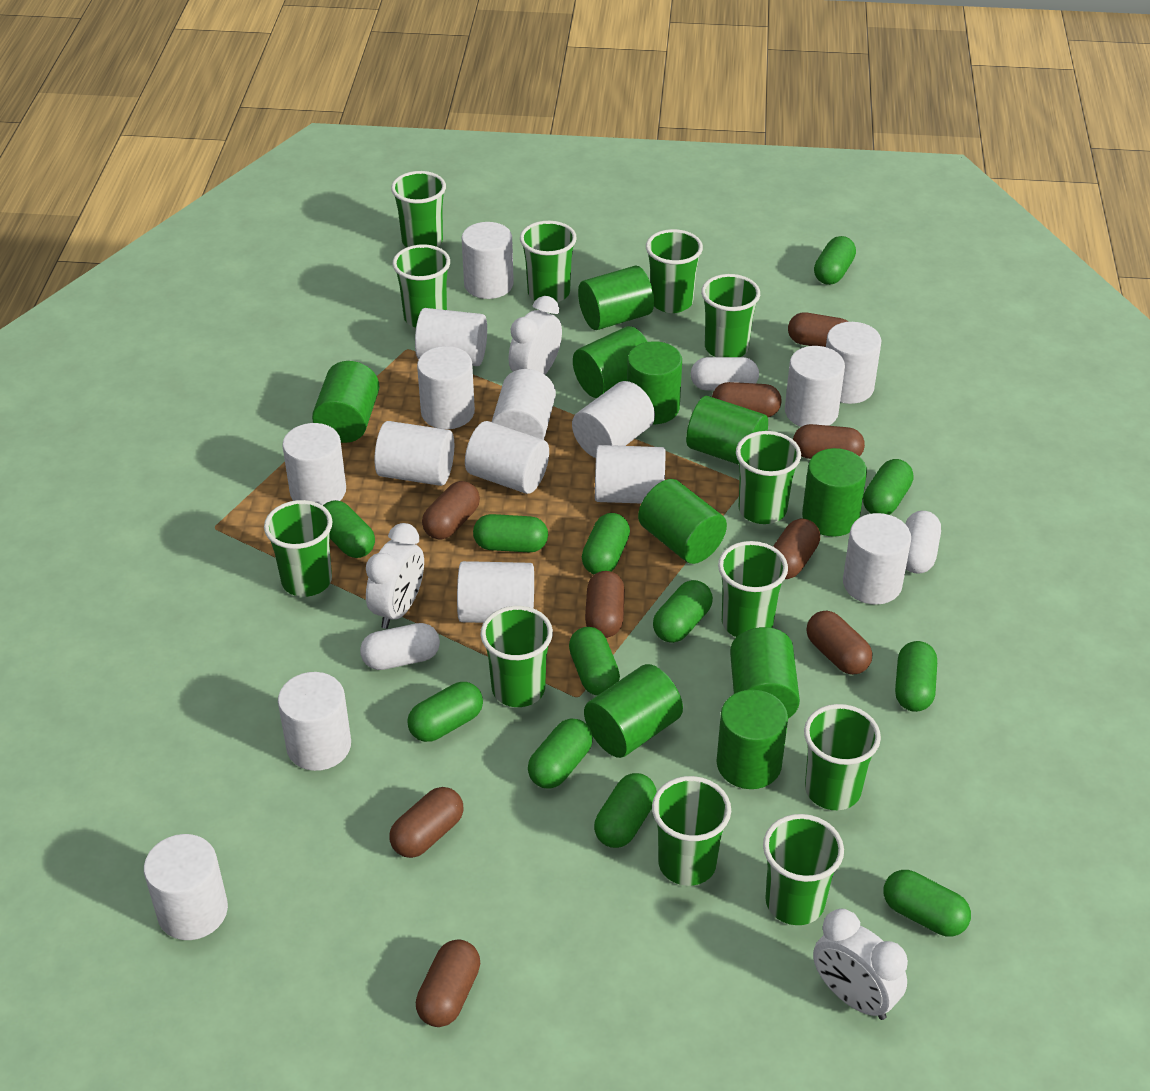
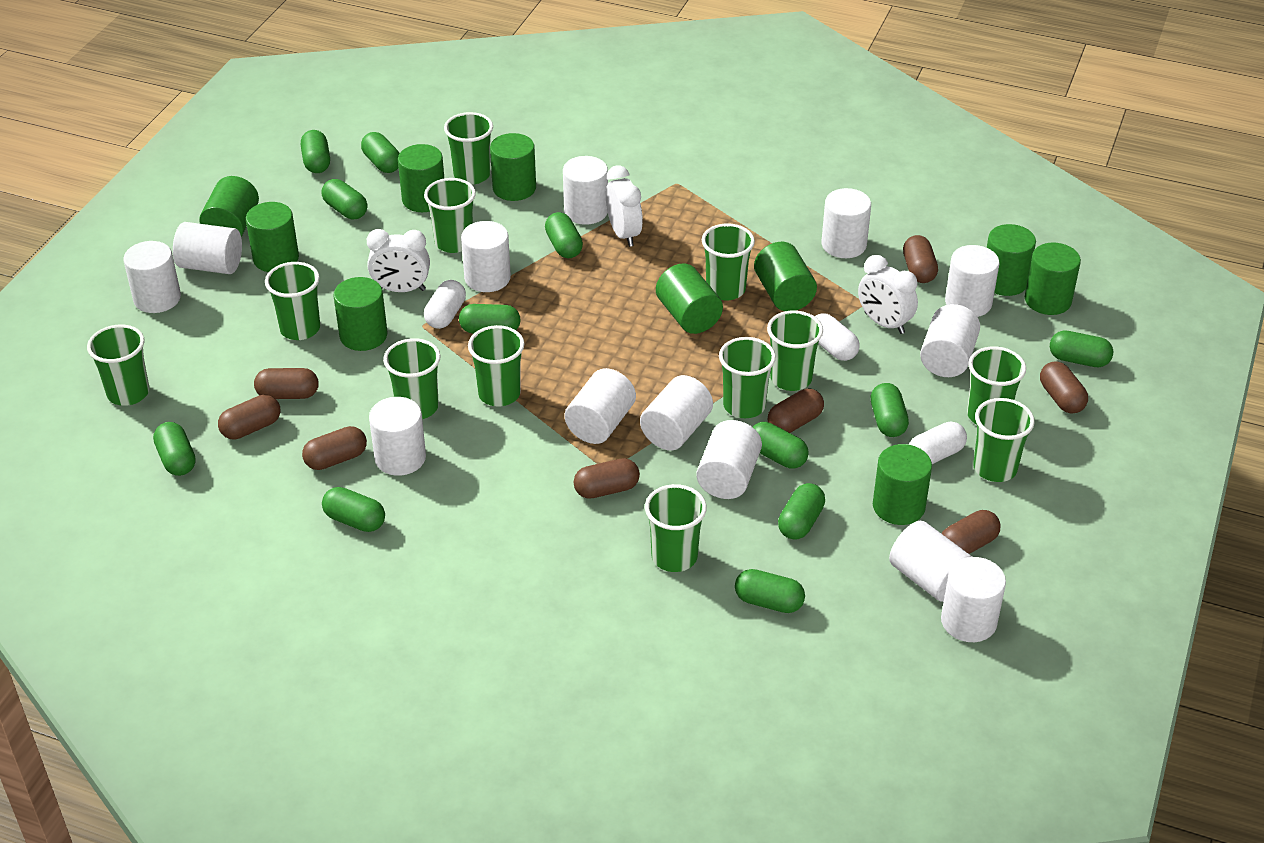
brown capsule: 9 -> 8
white cylinder: 15 -> 13

